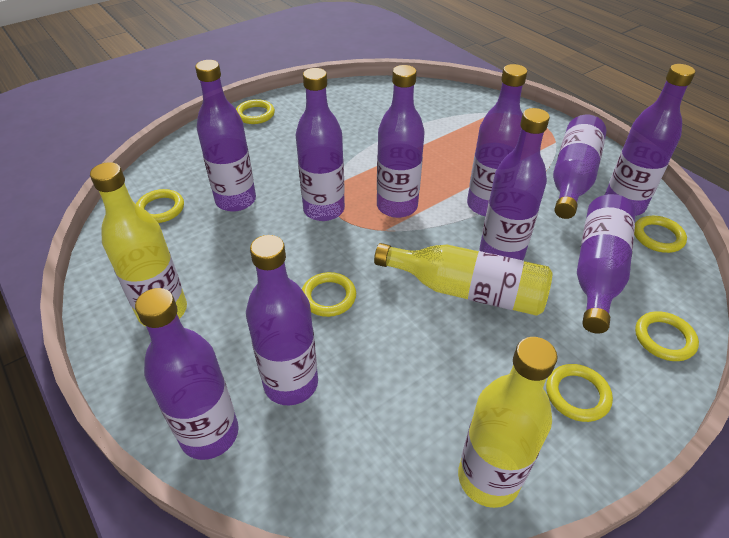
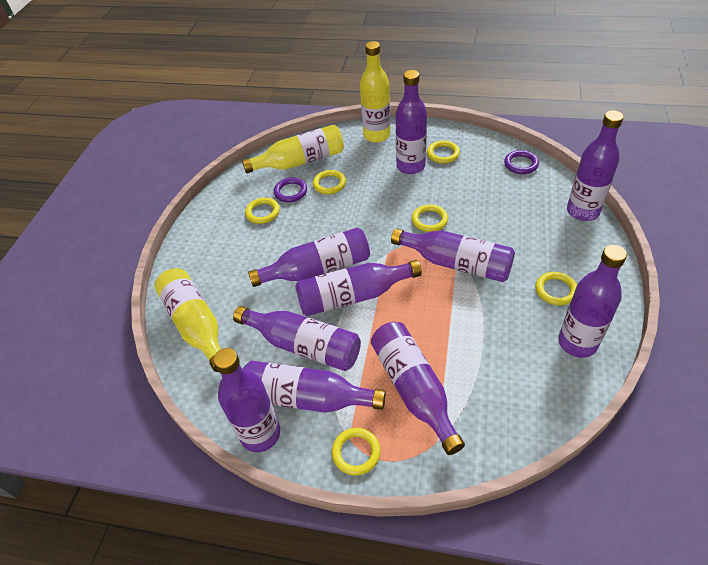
purple ring: 0 -> 2

